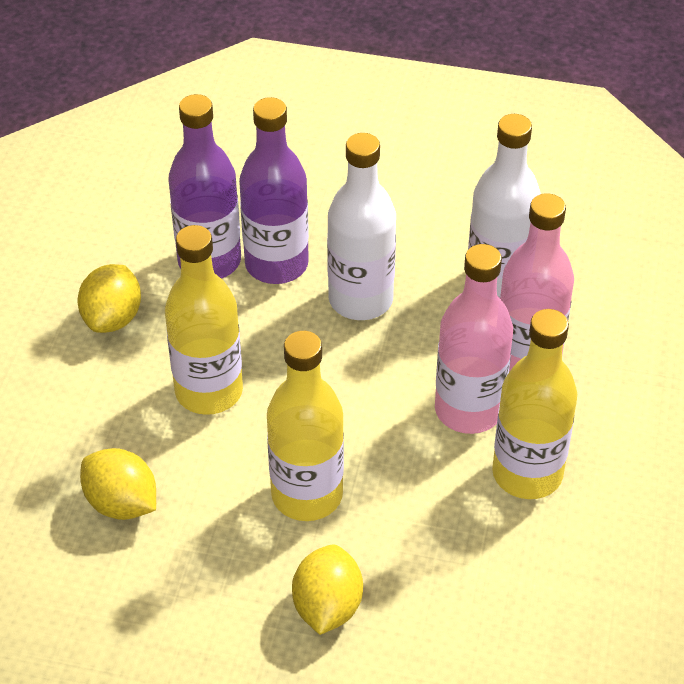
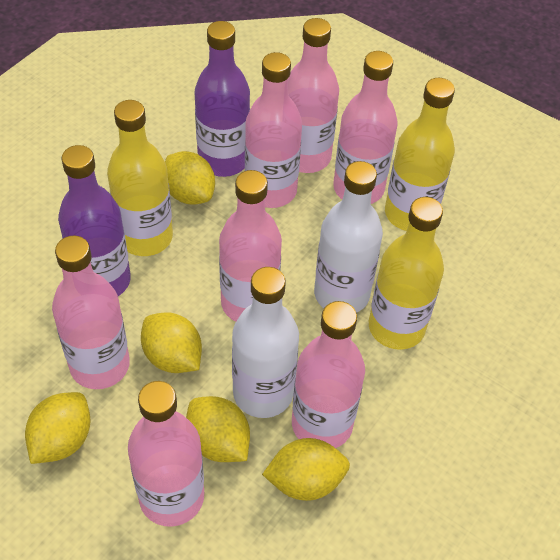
pink bottle: 2 -> 7
yellow lemon: 3 -> 5

